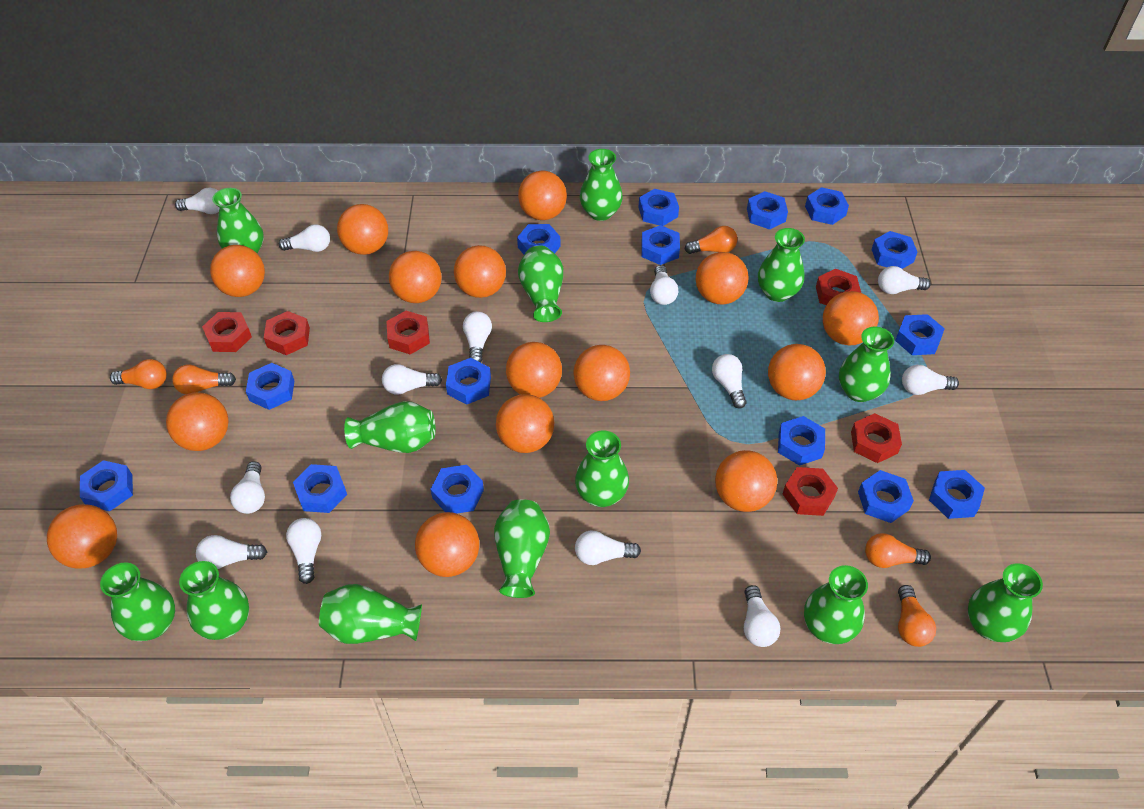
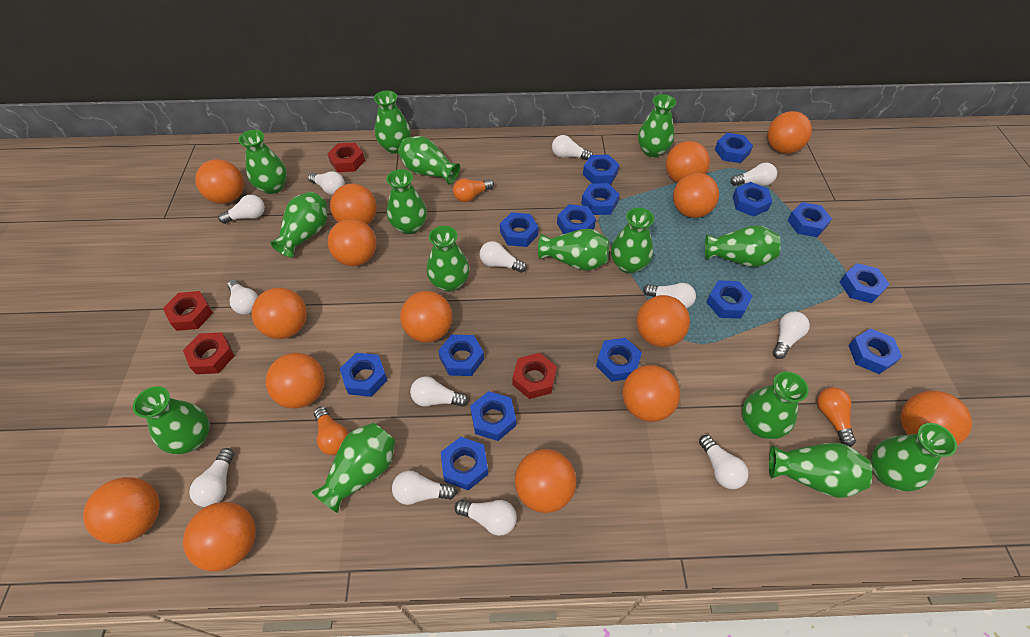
green vase: 13 -> 15
orange light bulb: 5 -> 3
red nut: 6 -> 4

